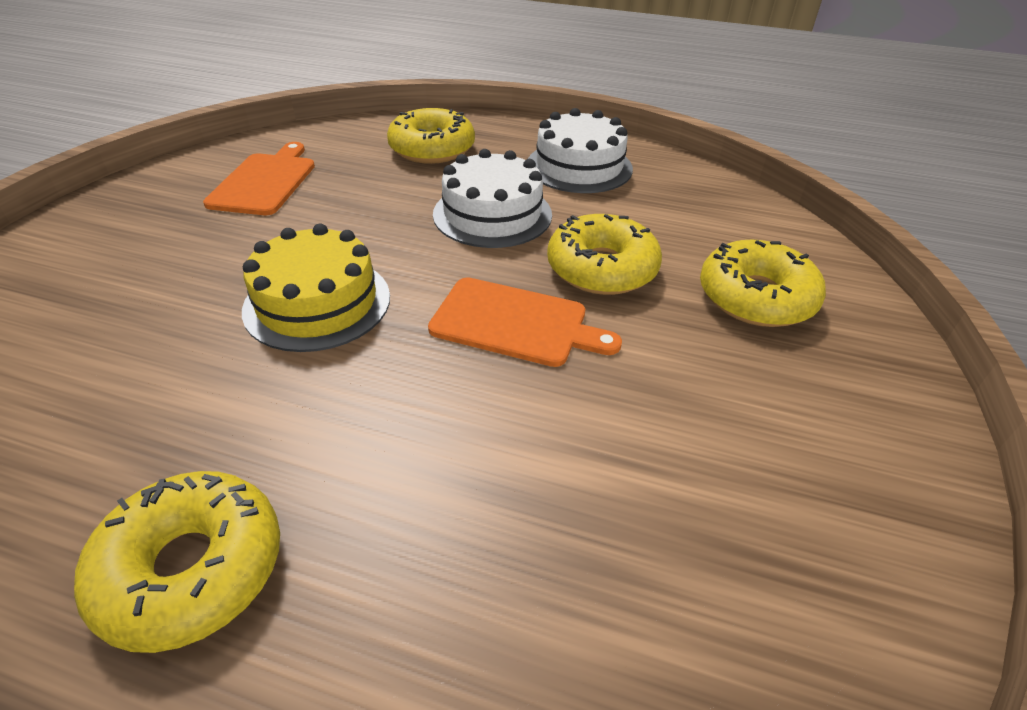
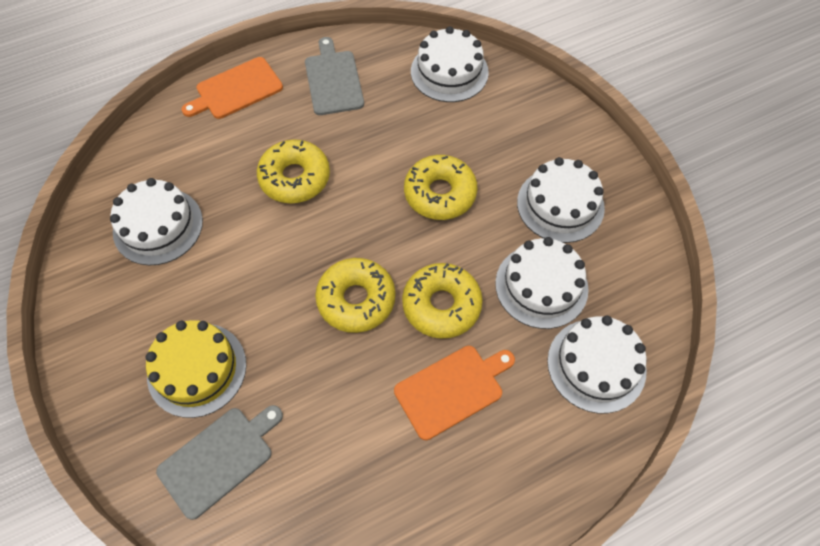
grey cutting board: 0 -> 2
white cake: 2 -> 5

